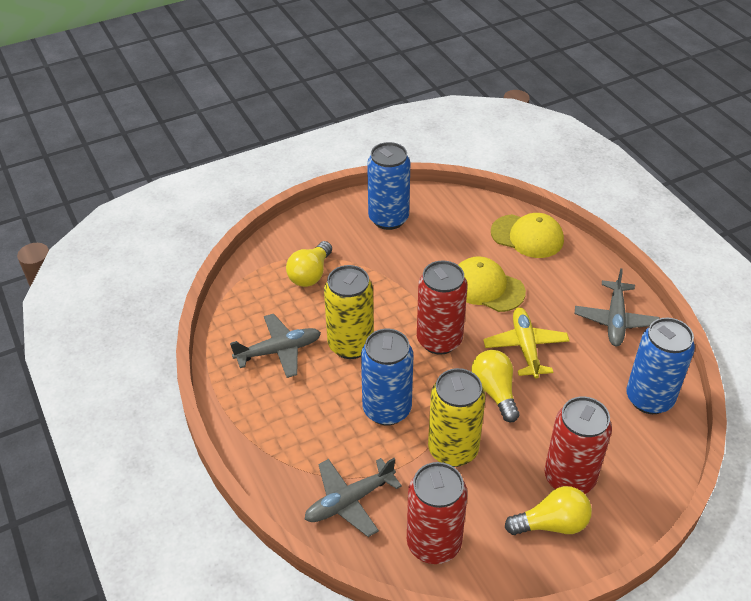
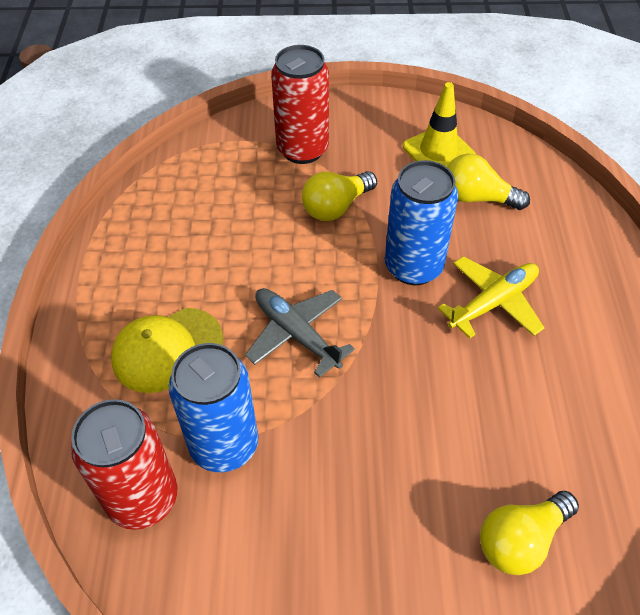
blue can: 3 -> 2
grey plane: 3 -> 1
red can: 3 -> 2
yellow can: 2 -> 0
yellow cap: 2 -> 1
yellow traffic cone: 0 -> 1

